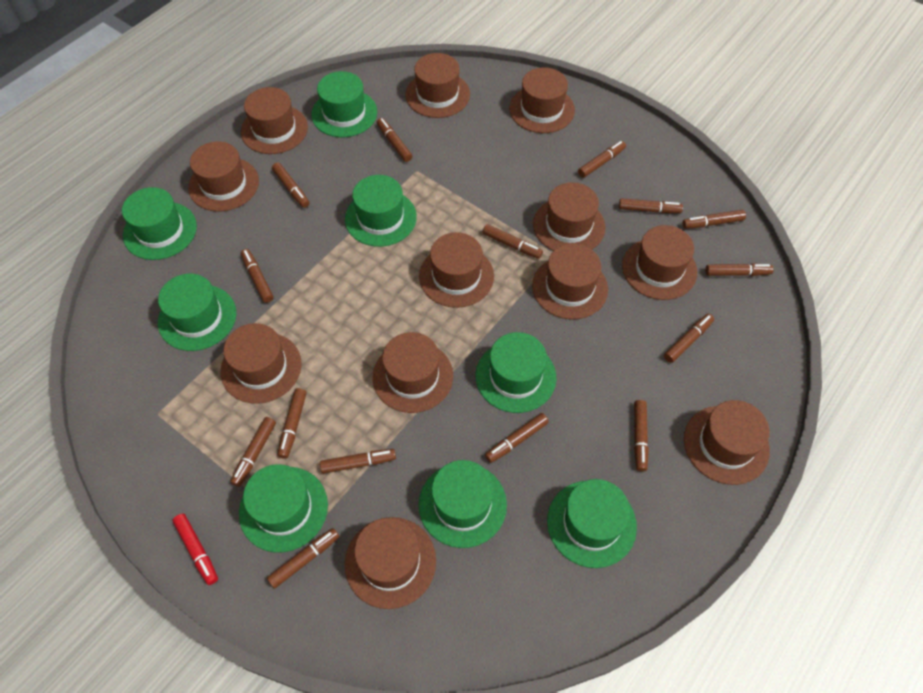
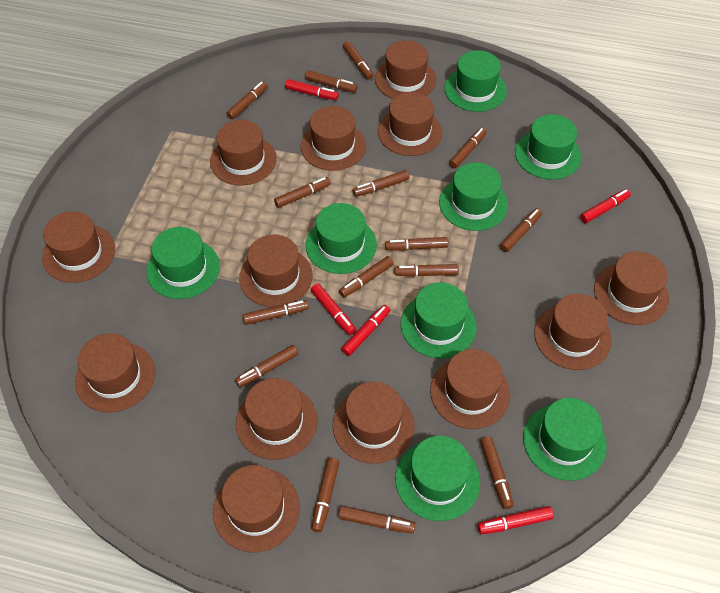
brown hat: 12 -> 13
red marker: 1 -> 5

